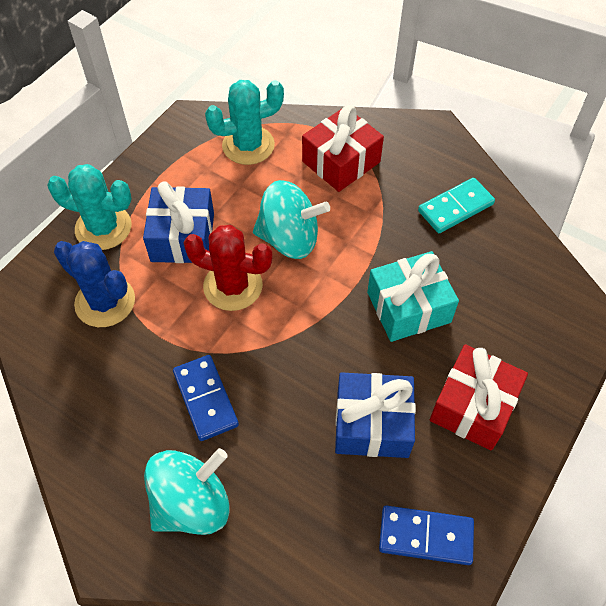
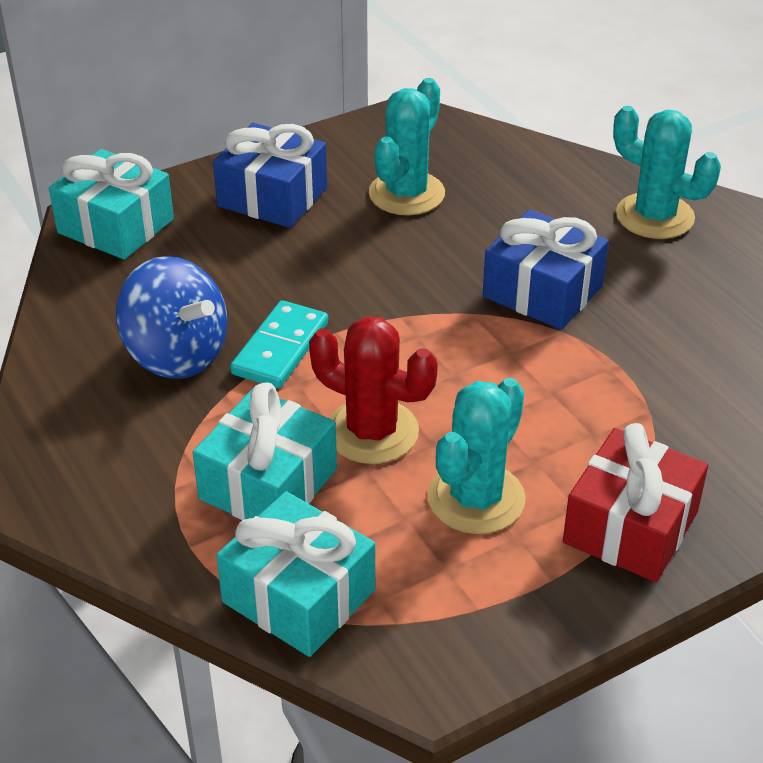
blue cactus: 1 -> 0
blue domino: 2 -> 0
blue spinning top: 0 -> 1
red gift: 2 -> 1
turquoise cactus: 2 -> 3
turquoise gift: 1 -> 3
turquoise spinning top: 2 -> 0

